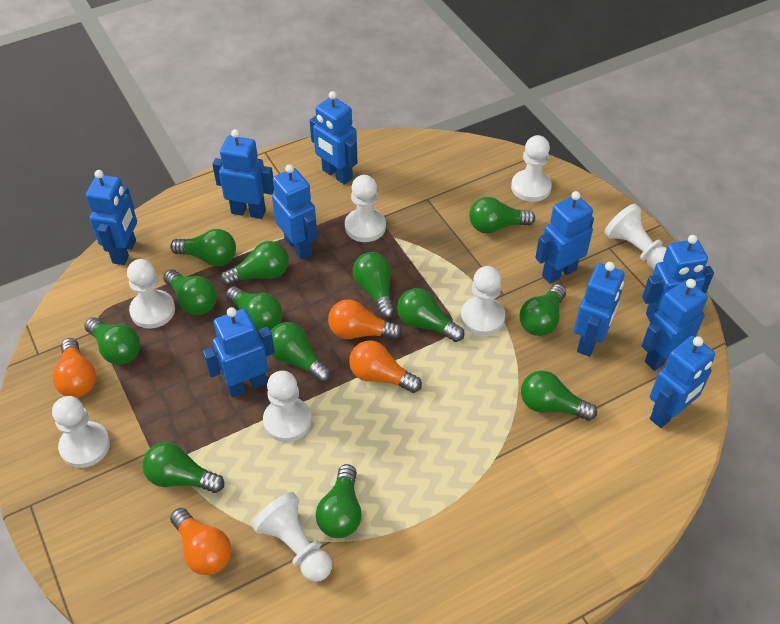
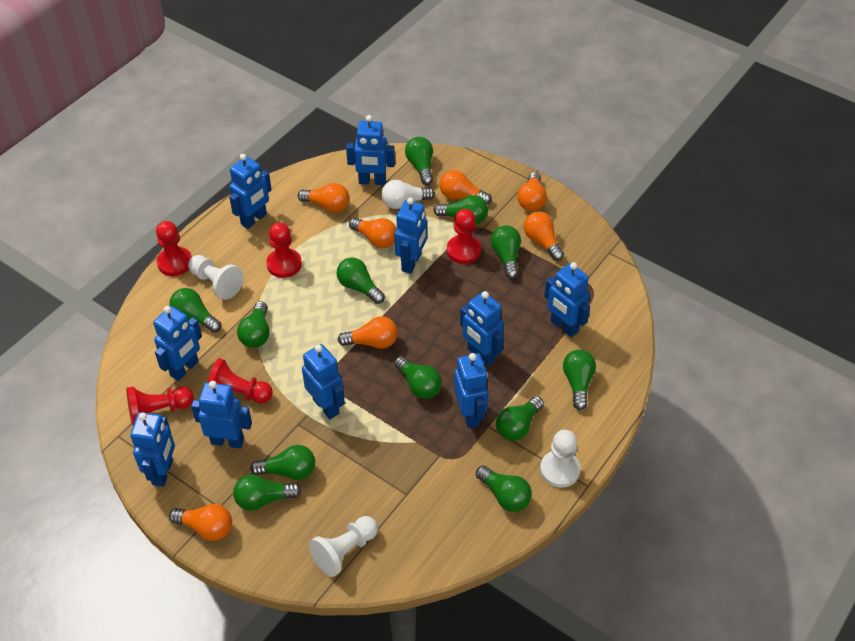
green light bulb: 13 -> 12
orange light bulb: 4 -> 7
red pawn: 0 -> 5
white light bulb: 0 -> 1
white pawn: 8 -> 3

